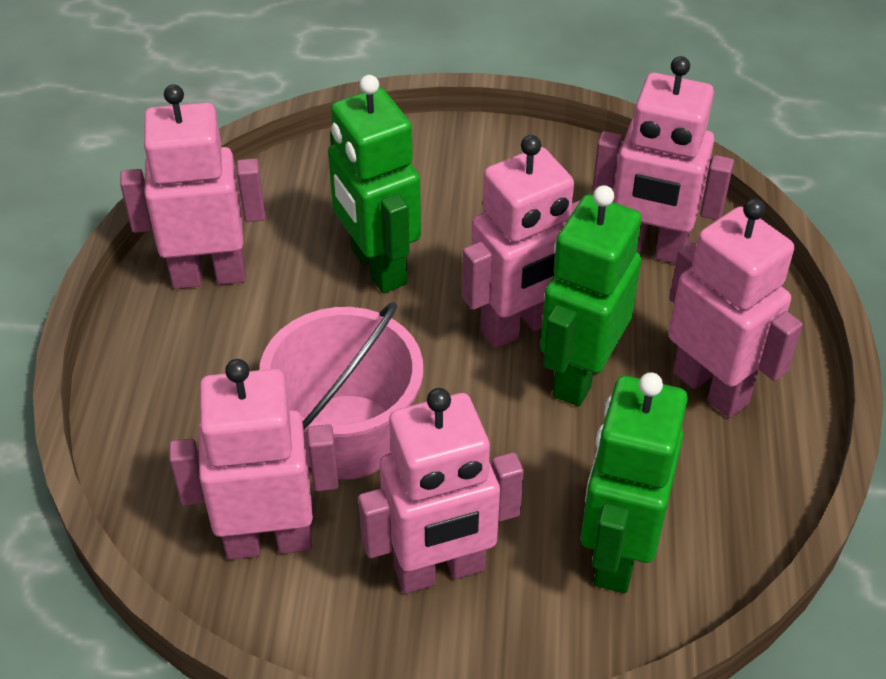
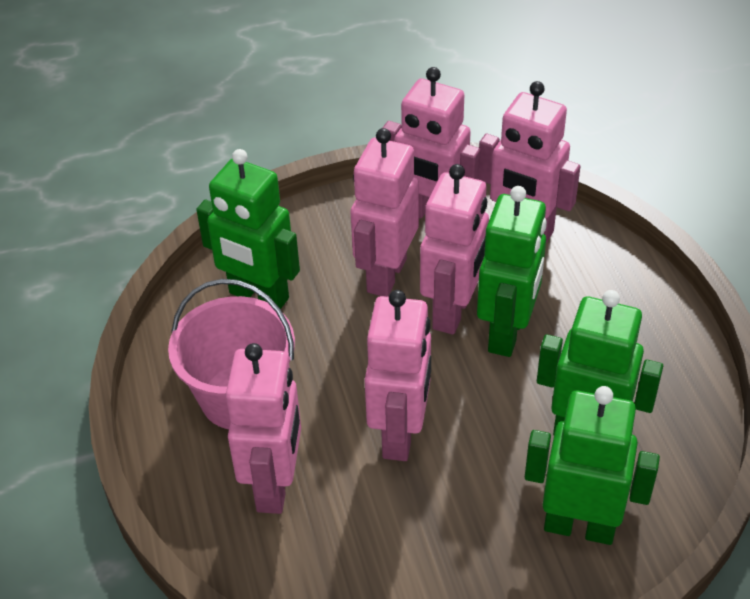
green robot: 3 -> 4

